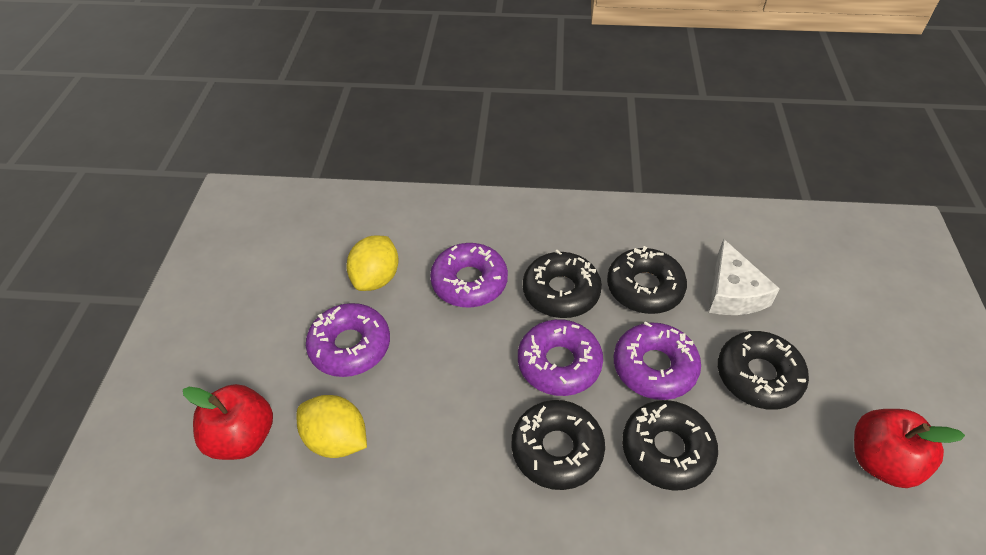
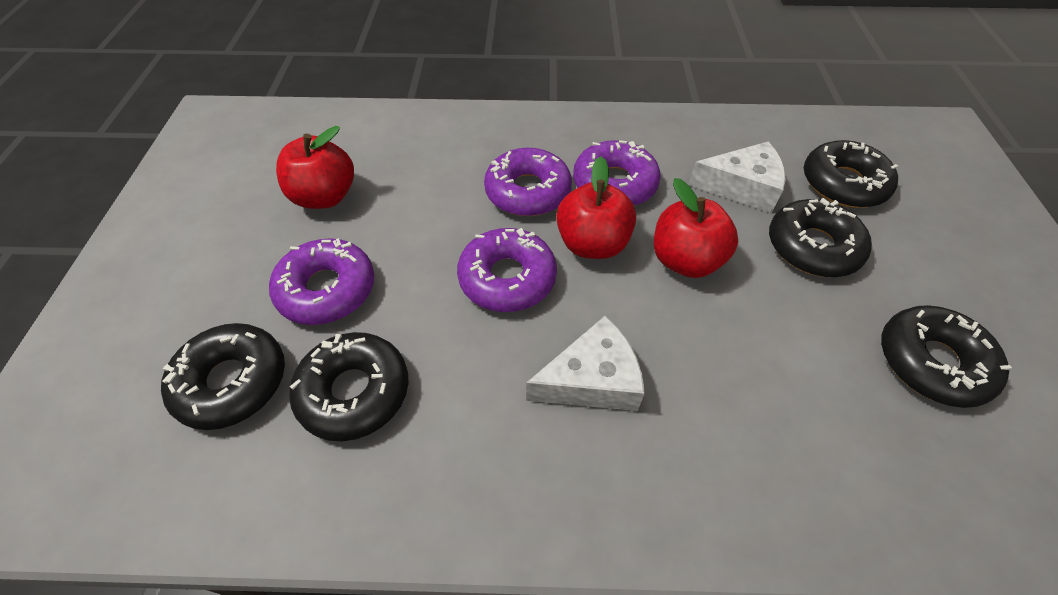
red apple: 2 -> 3
white cheese: 1 -> 2
yellow lemon: 2 -> 0

